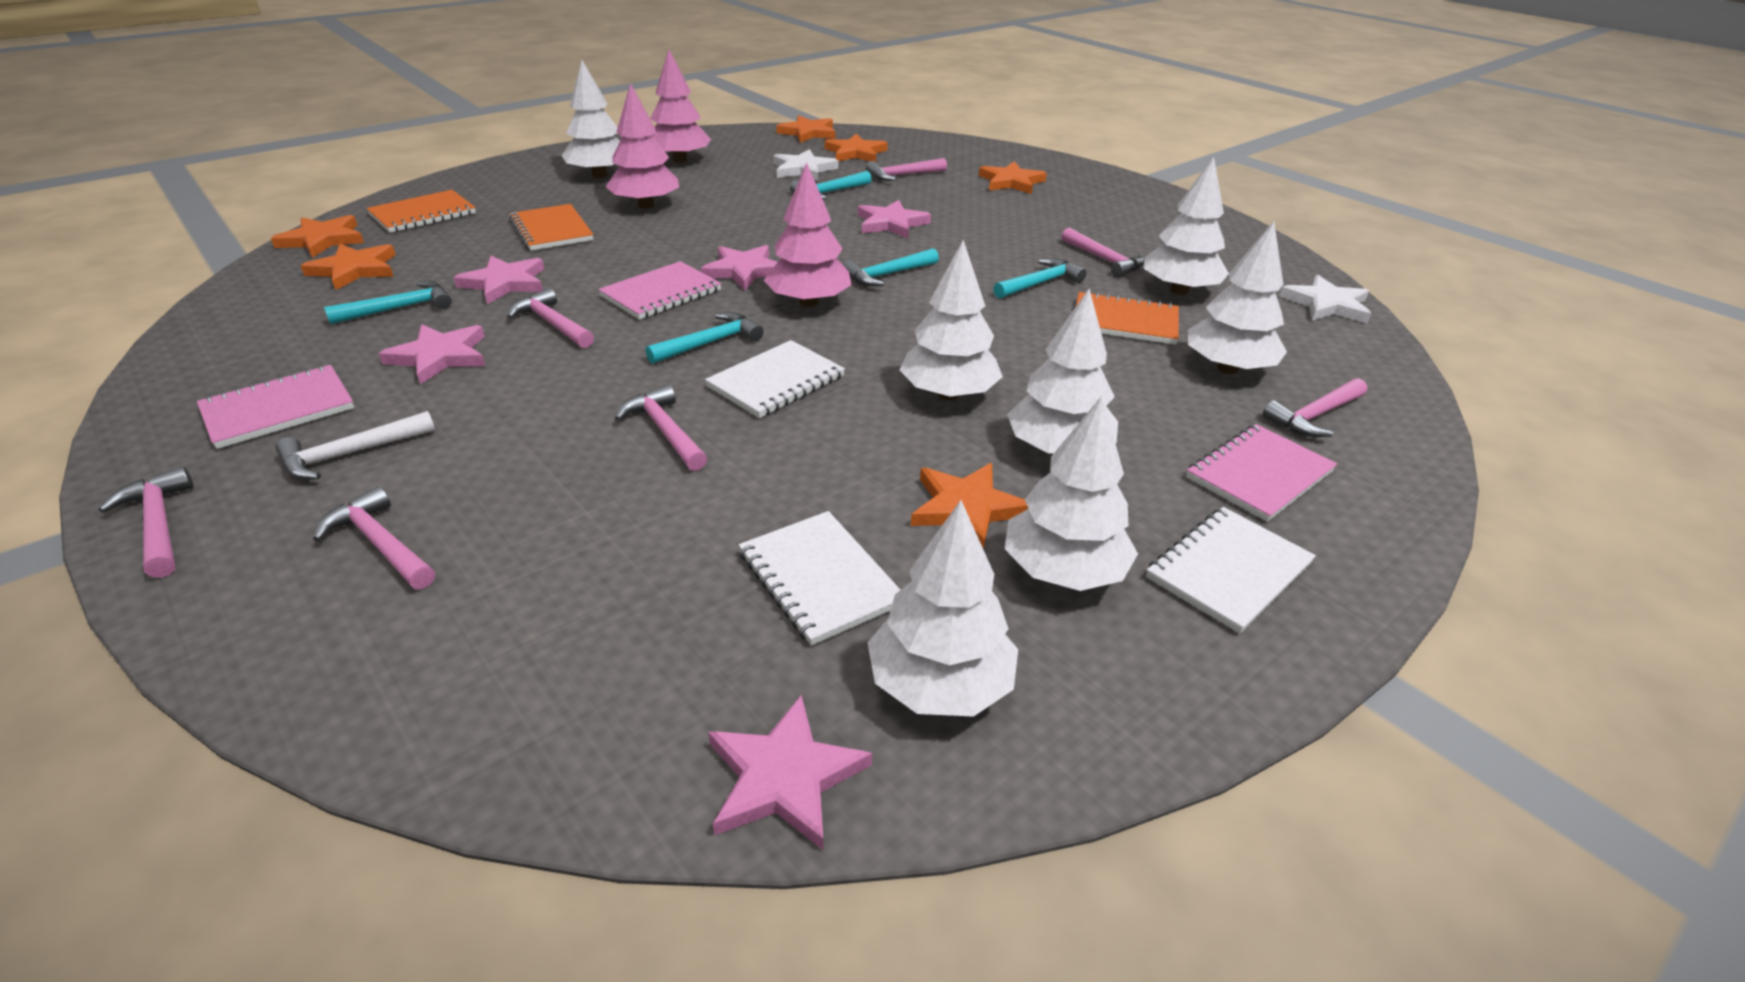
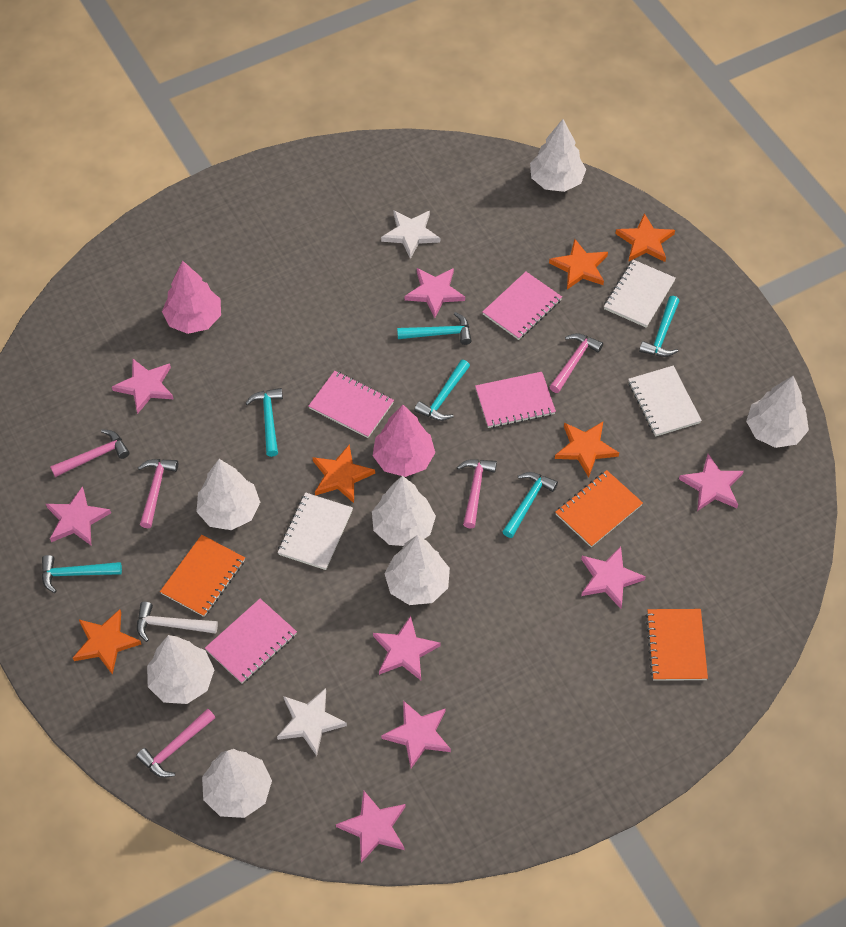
orange star: 6 -> 5
pink hammer: 7 -> 5
pink notebook: 3 -> 4
pink star: 5 -> 8
pink tree: 3 -> 2
turquoise hammer: 5 -> 6

